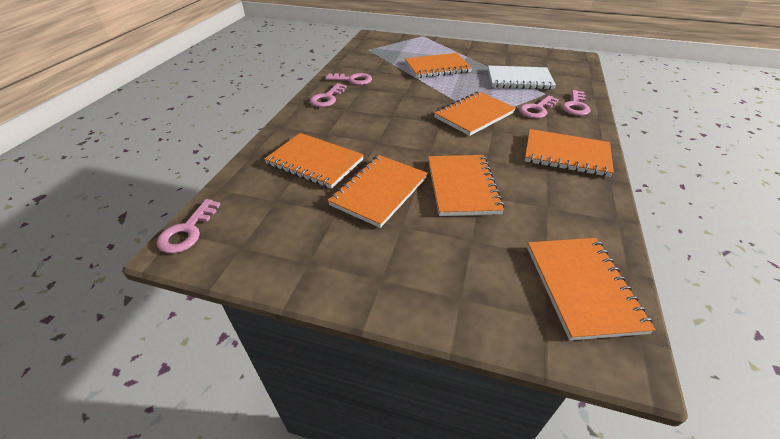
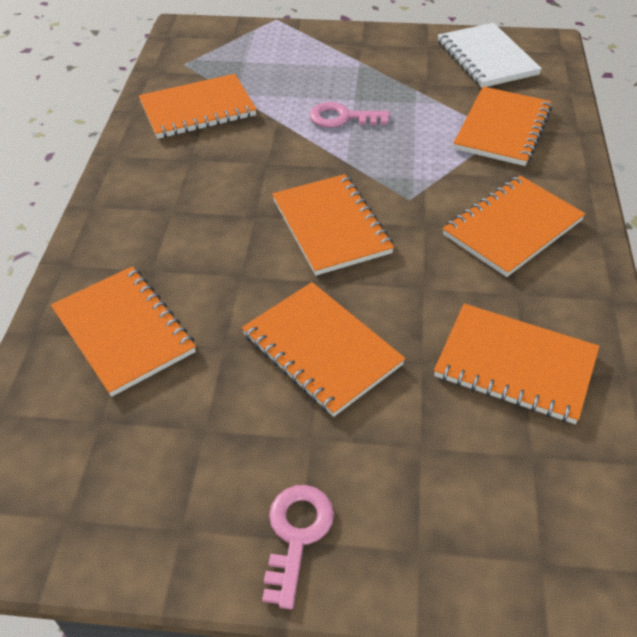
pink key: 5 -> 2

